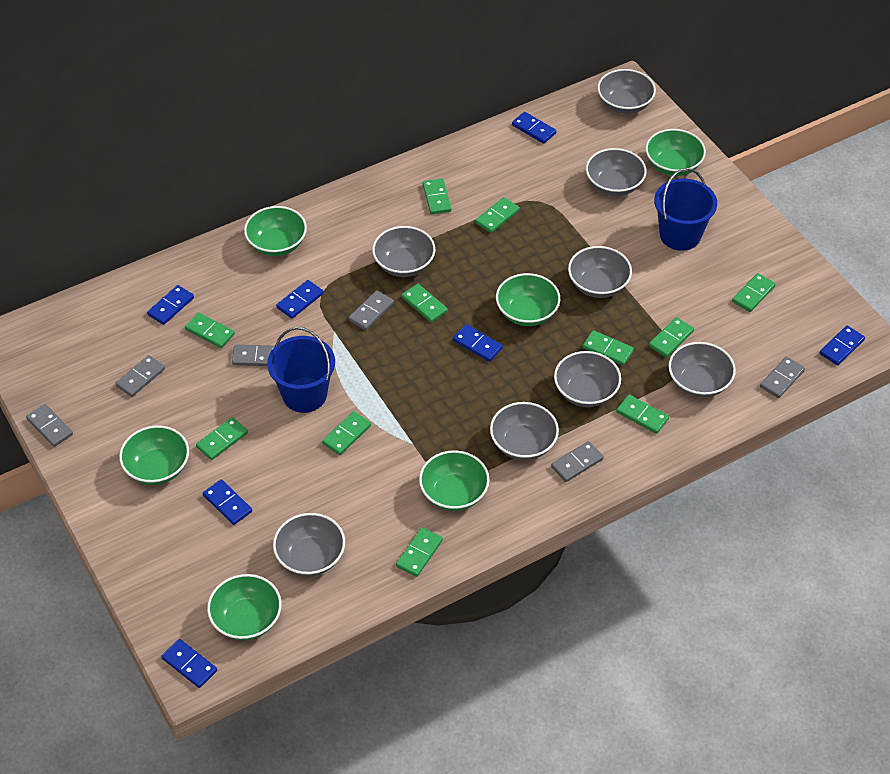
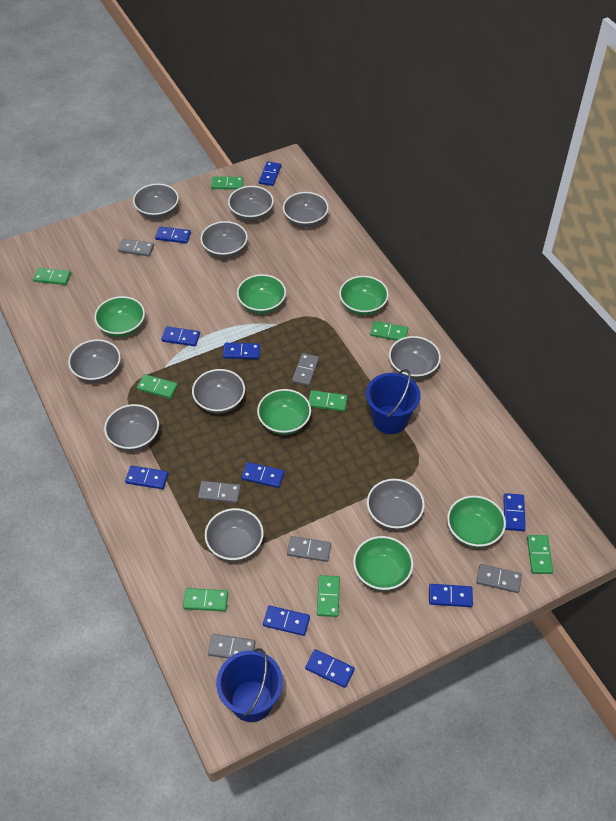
blue domino: 7 -> 10
green domino: 11 -> 8
grey bowl: 8 -> 10

